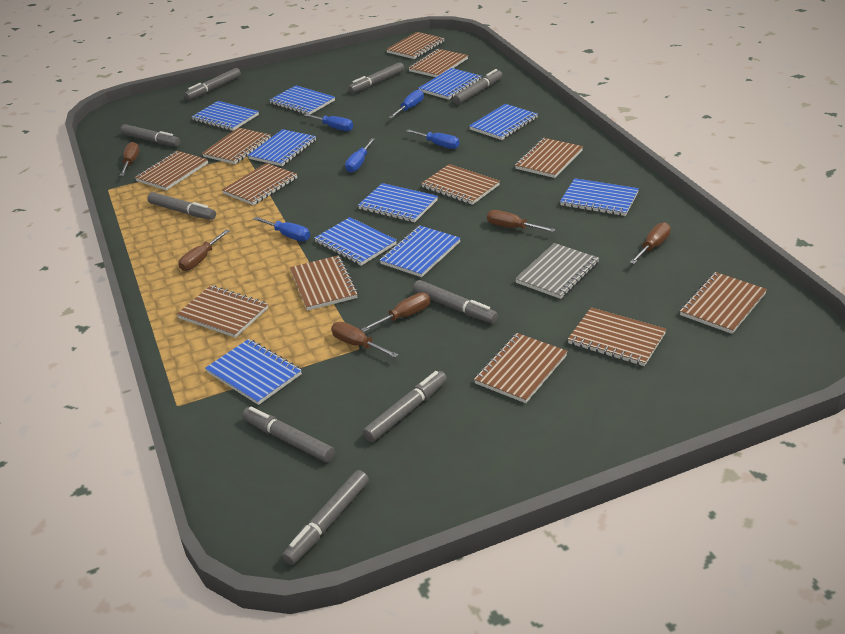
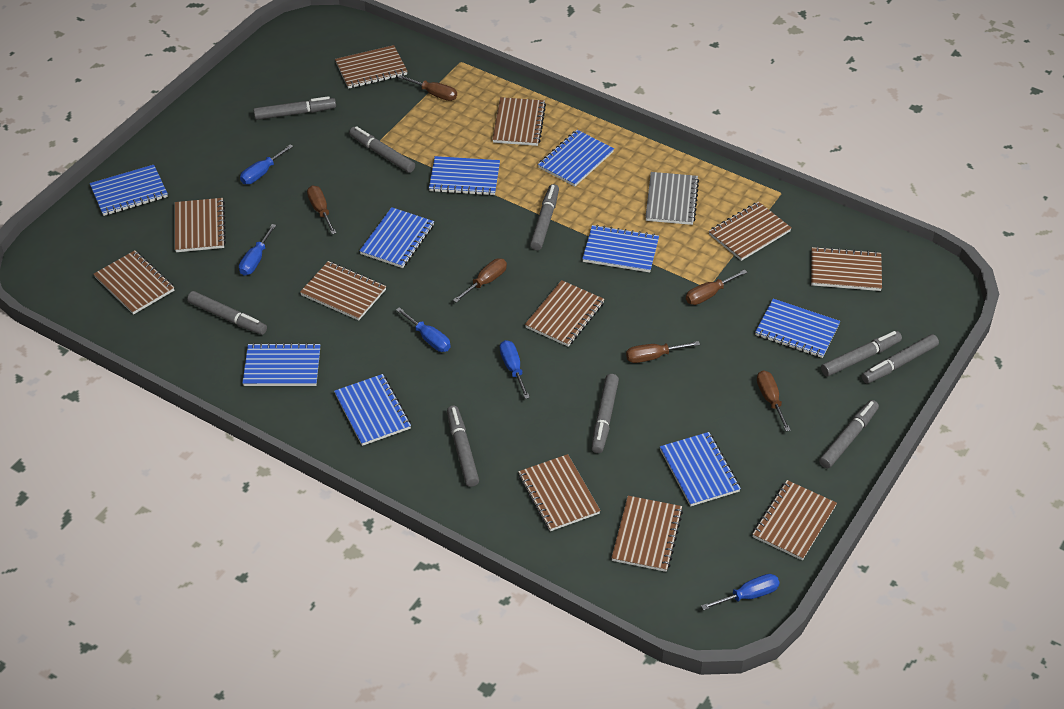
blue notebook: 10 -> 9
brown notebook: 12 -> 11

